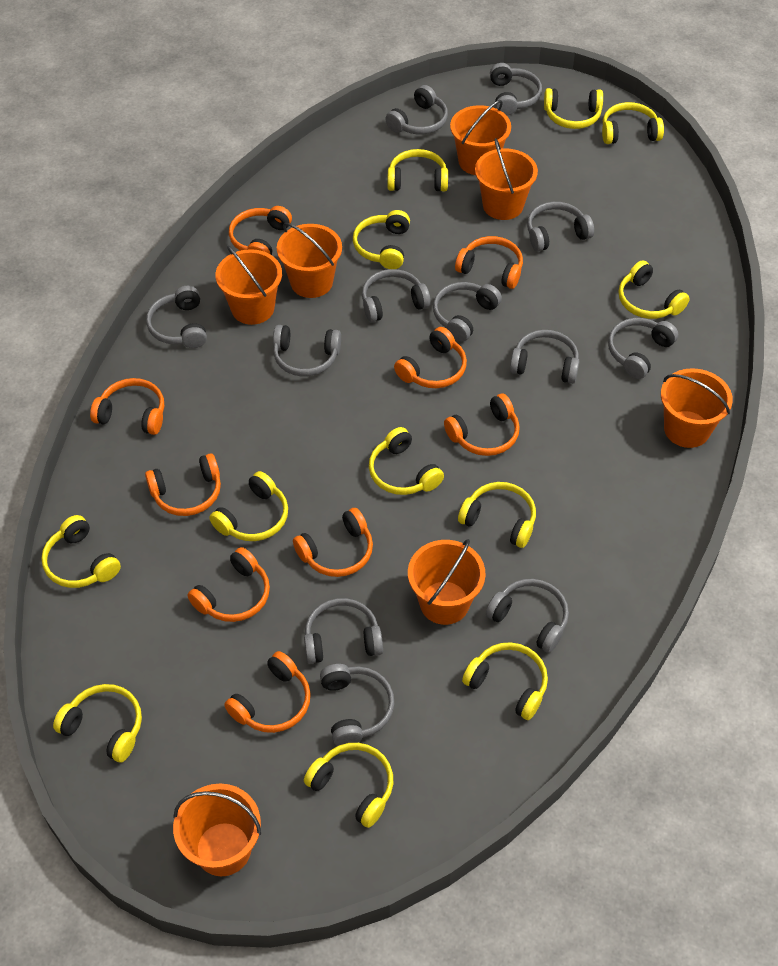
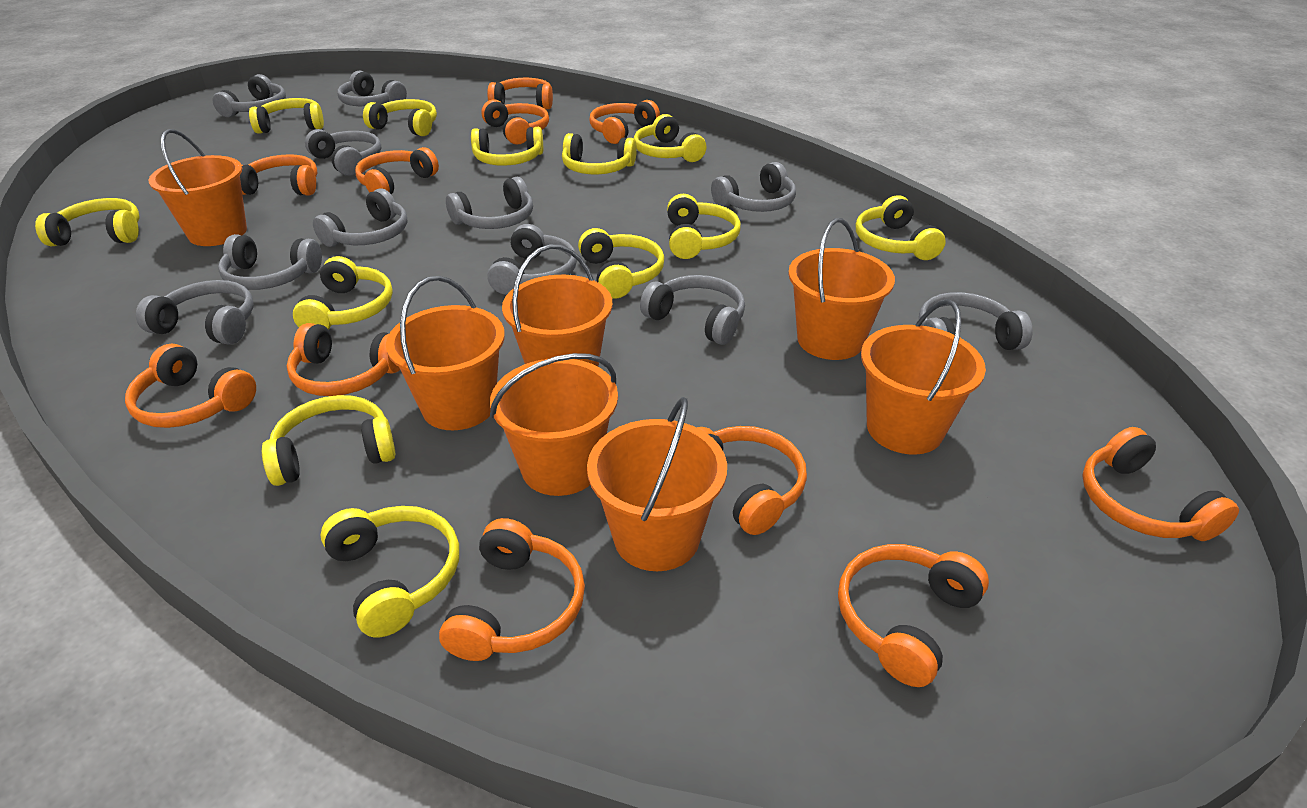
grey headphones: 12 -> 11
orange headphones: 9 -> 11

